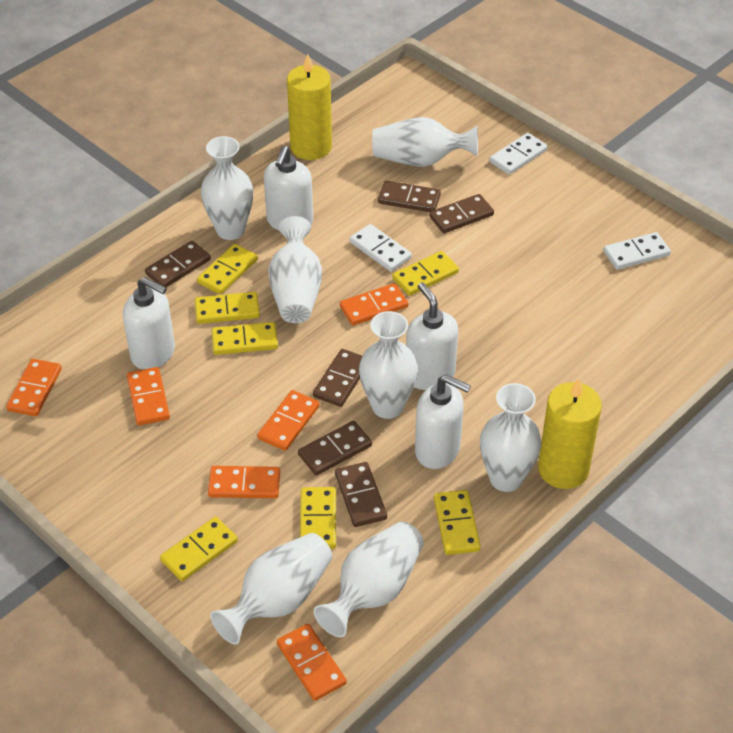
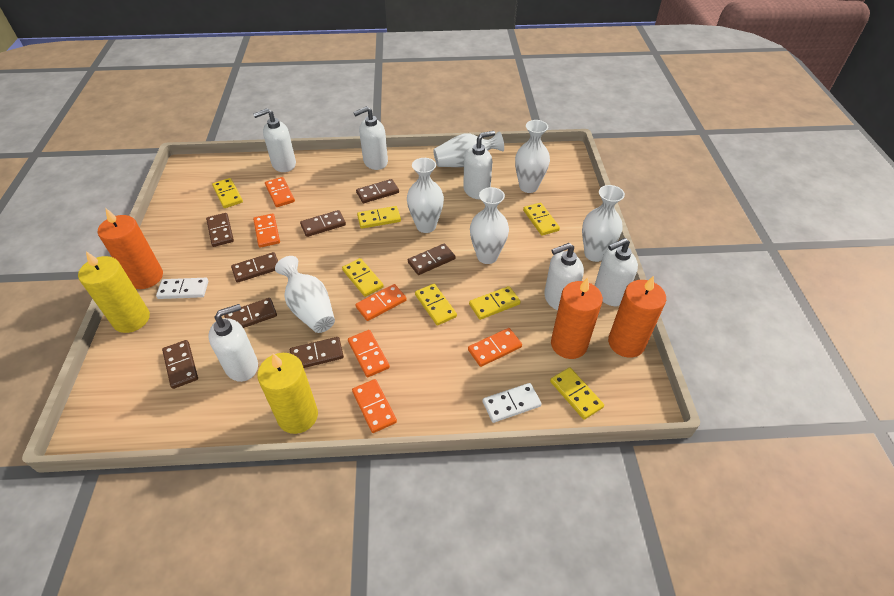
brown domino: 6 -> 8
orange candle: 0 -> 3
white domino: 3 -> 2
white soap dispenser: 4 -> 6
white vase: 7 -> 6

